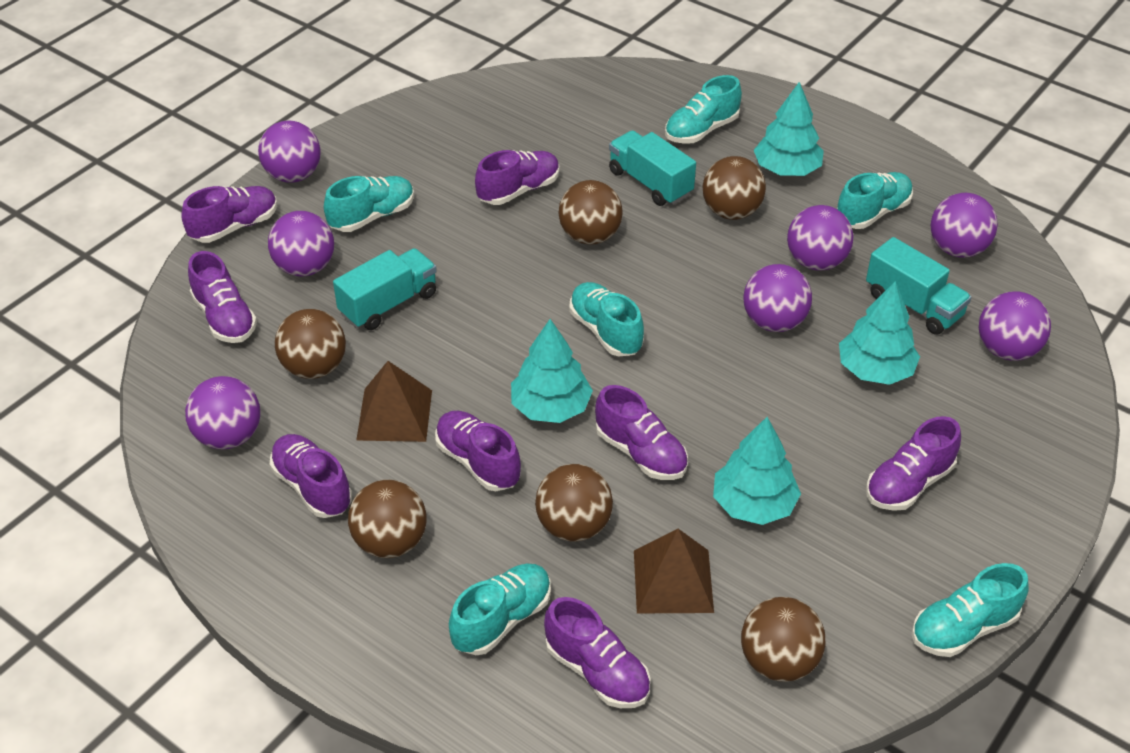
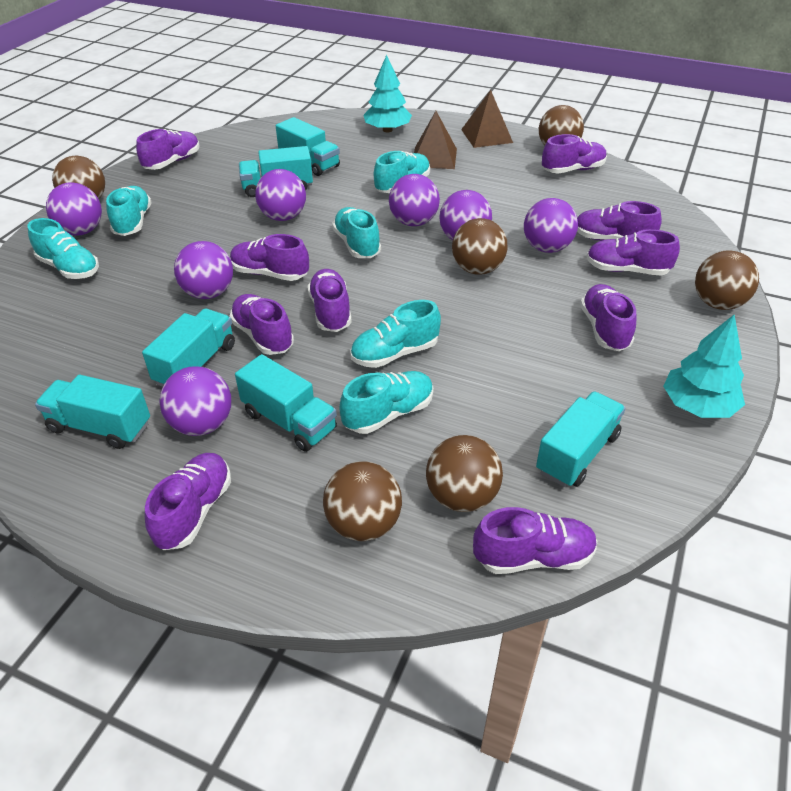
purple shoe: 8 -> 10
turquoise tree: 4 -> 2
turquoise truck: 3 -> 6

